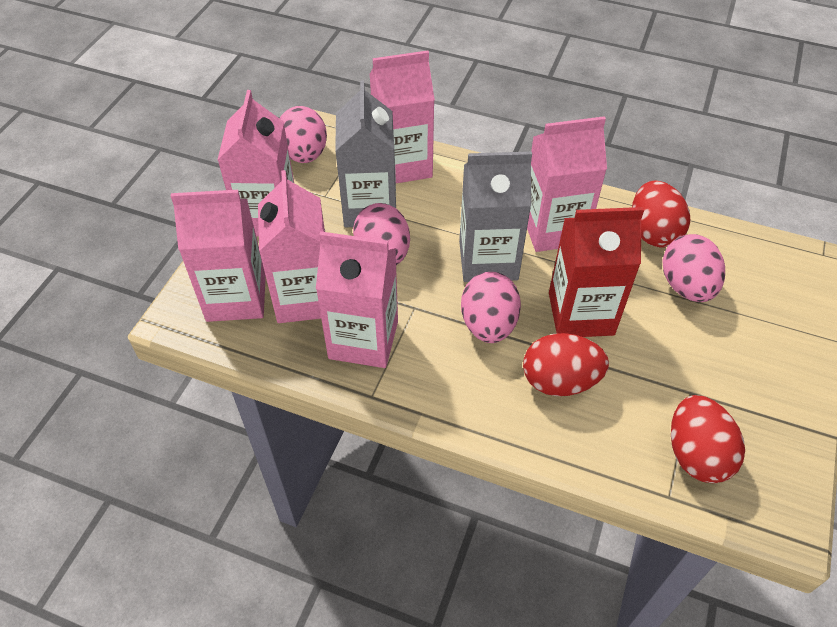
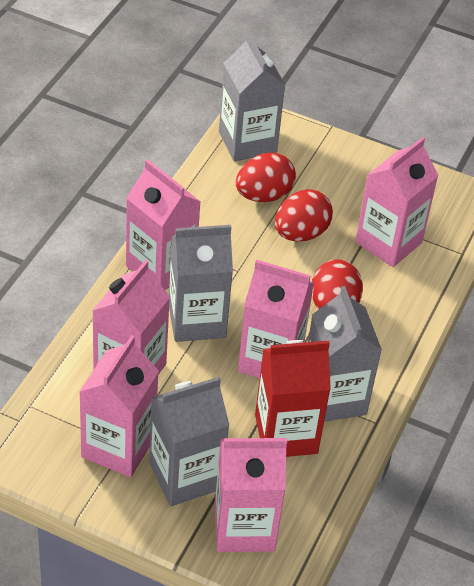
grey carton: 2 -> 4
pink egg: 4 -> 0

